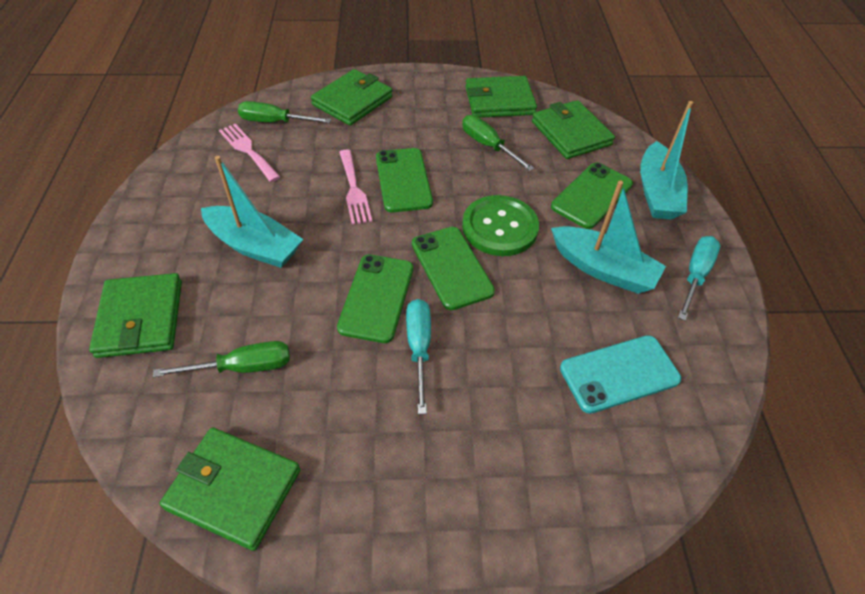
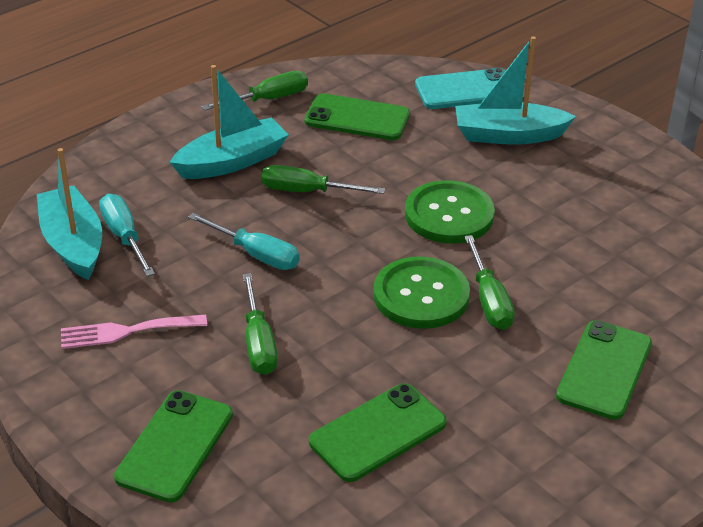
green button: 1 -> 2
green screwdriver: 3 -> 4
green wallet: 5 -> 0
pink fork: 2 -> 1

